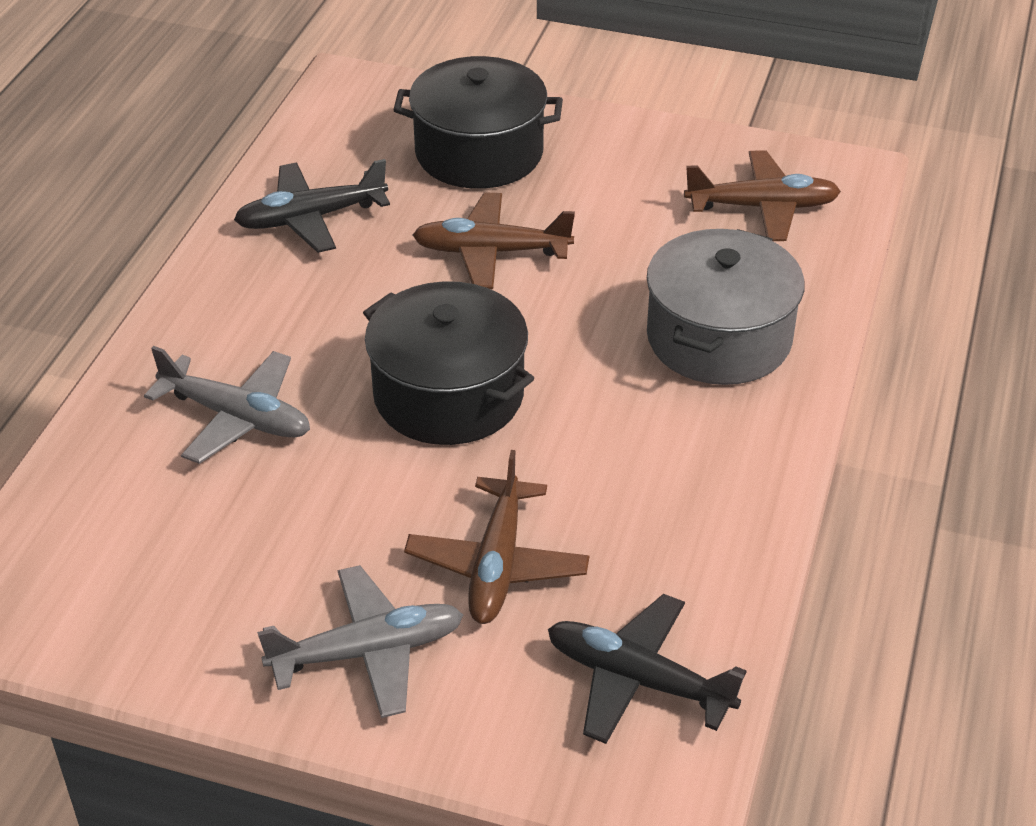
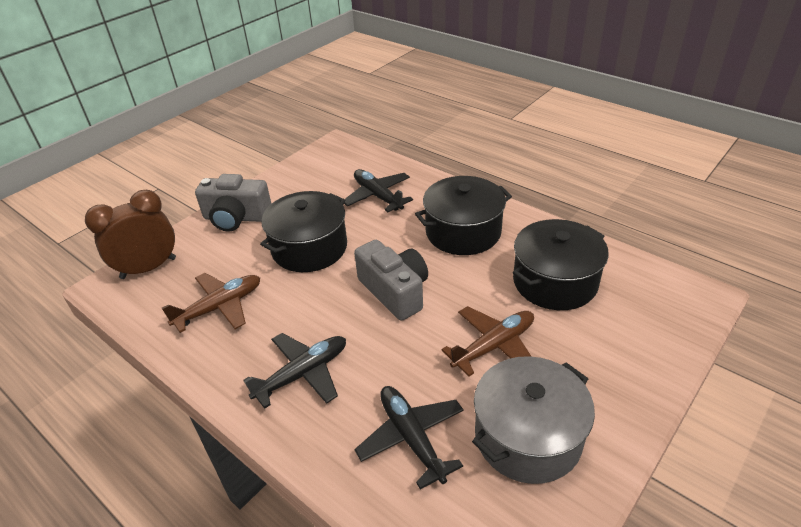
black plane: 2 -> 3
black pot: 2 -> 3
brown clock: 0 -> 1
brown plane: 3 -> 2
grey camera: 0 -> 2
grey plane: 2 -> 0

